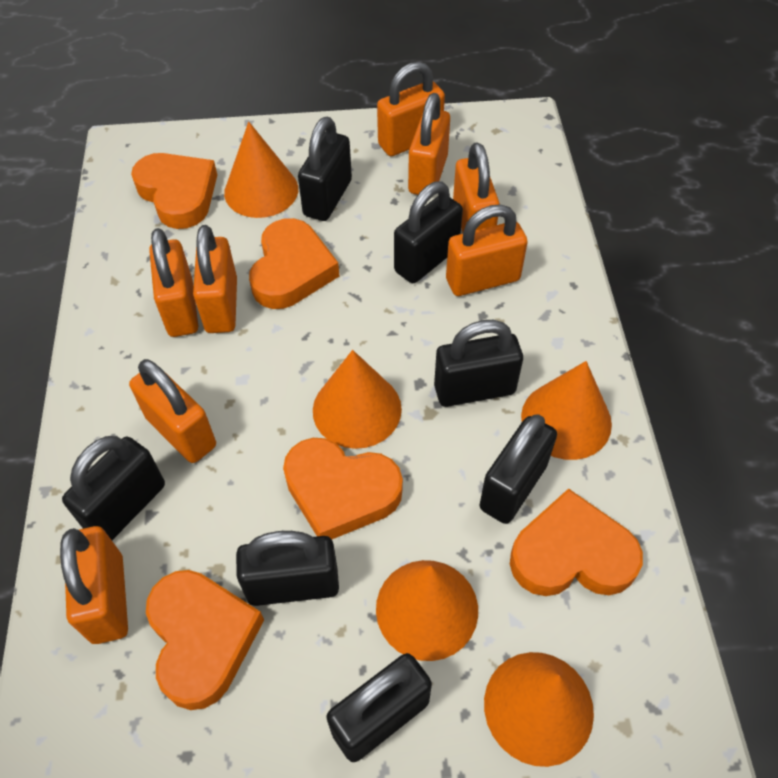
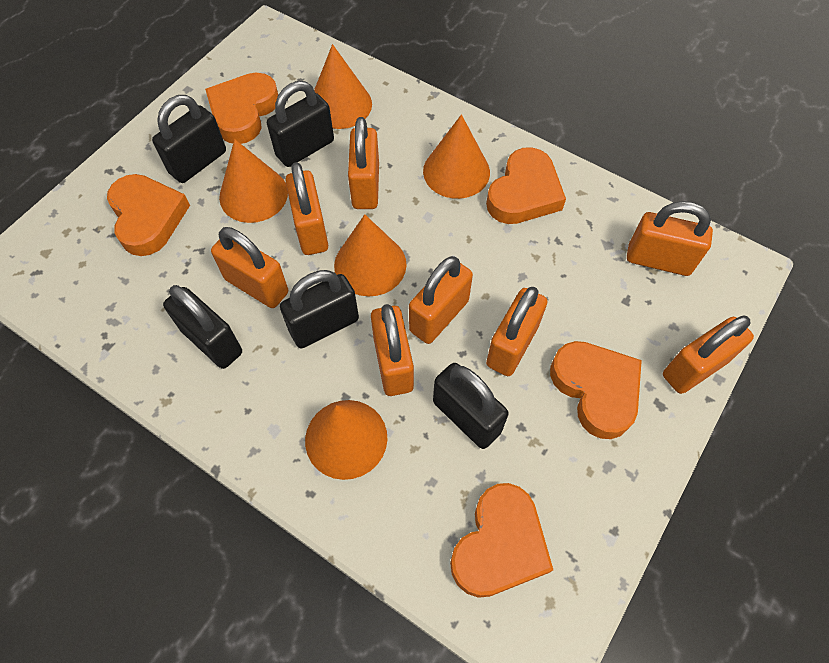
black padlock: 7 -> 5

